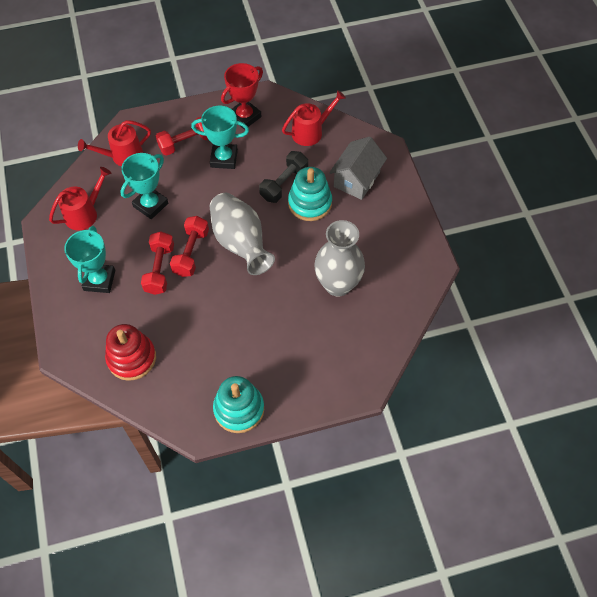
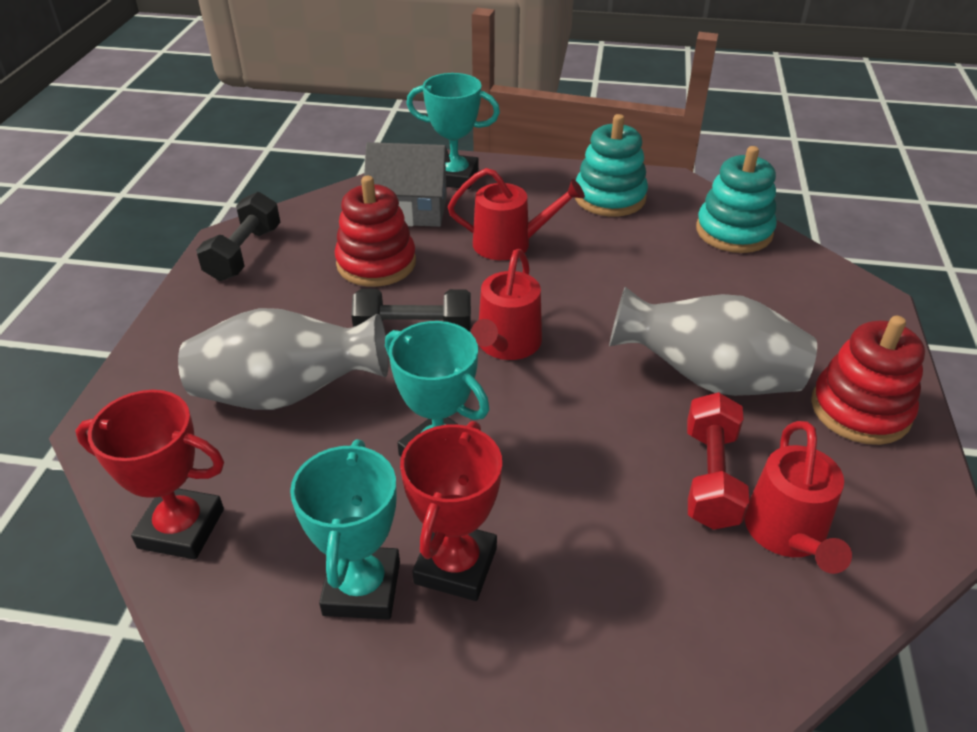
black dumbbell: 1 -> 2
red dumbbell: 3 -> 1
red stacking toy: 1 -> 2
red trophy: 1 -> 2

